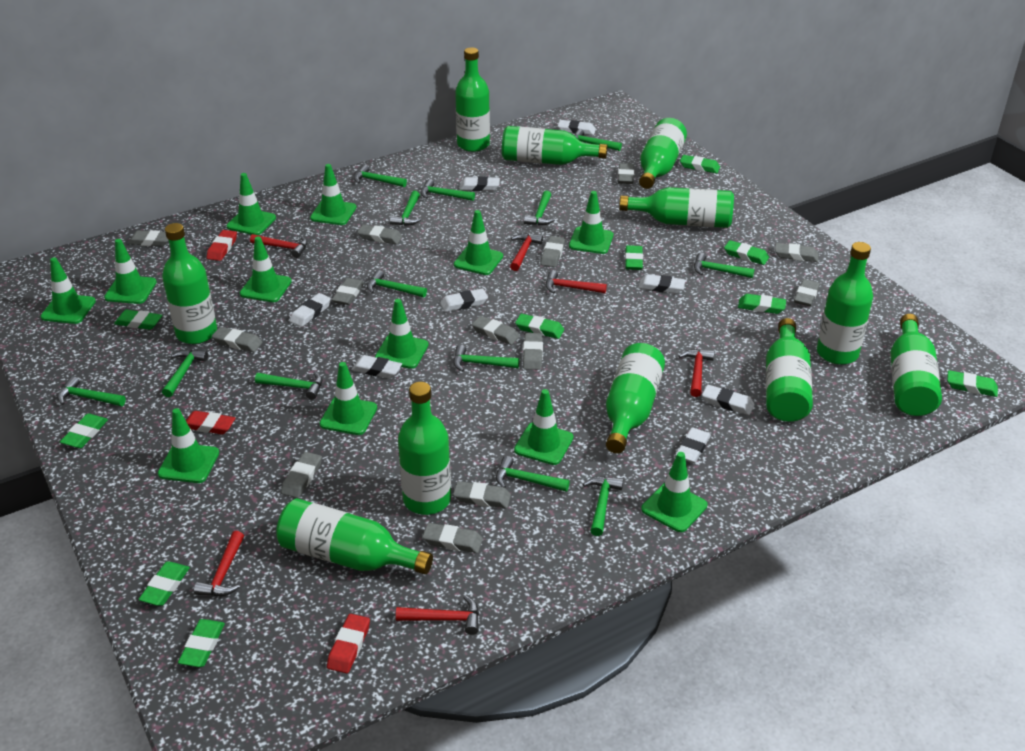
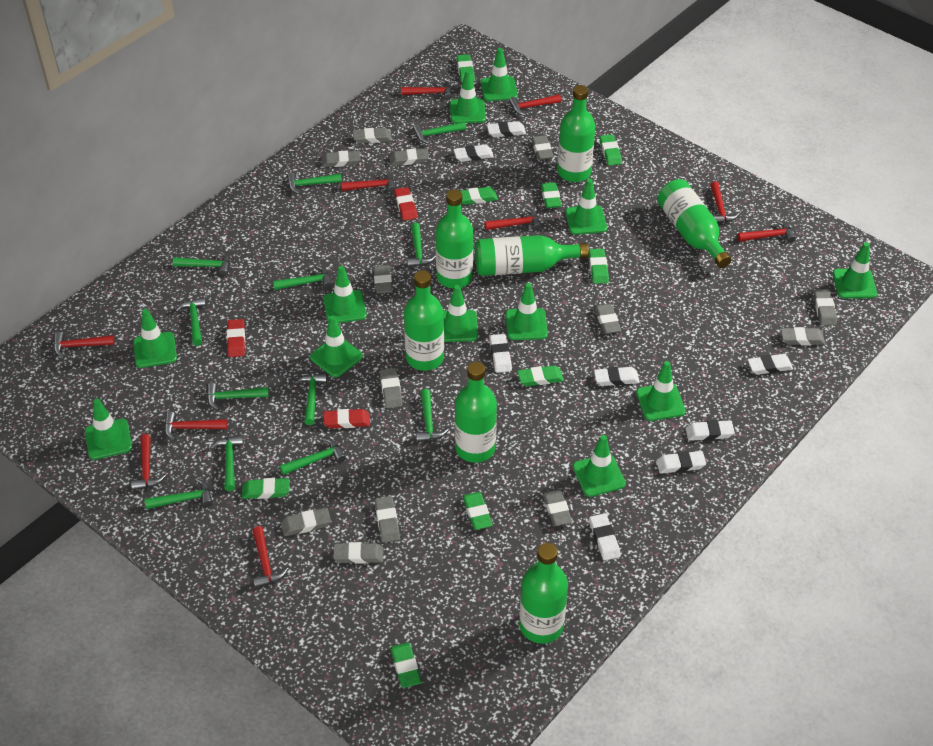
green bottle: 11 -> 7
green eraser: 10 -> 9
green hammer: 13 -> 12
red hammer: 6 -> 10

